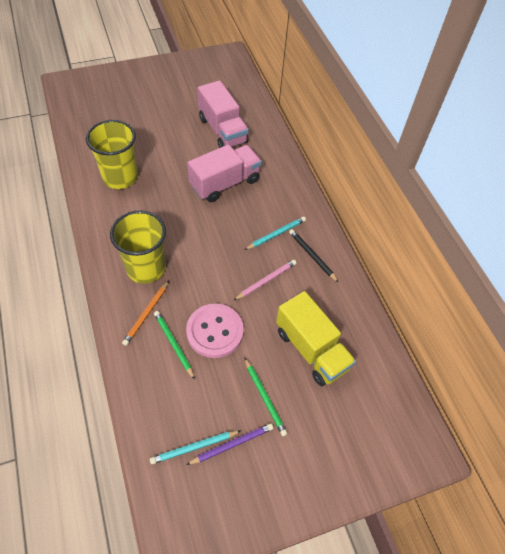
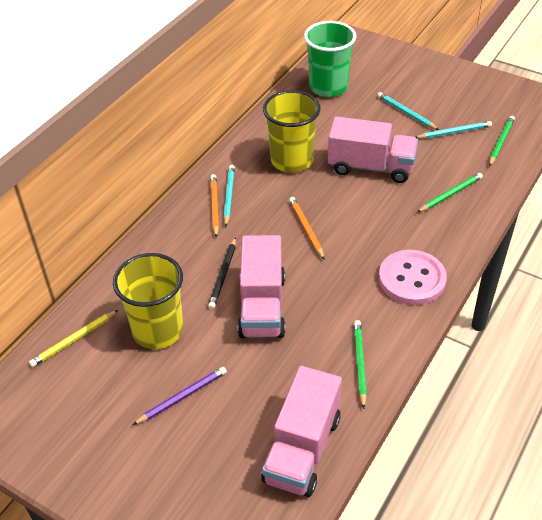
green cup: 0 -> 1
green pencil: 2 -> 3
orange pencil: 1 -> 2
pink pencil: 1 -> 0
pink truck: 2 -> 3
turquoise pencil: 2 -> 3
yellow pencil: 0 -> 1
yellow truck: 1 -> 0

